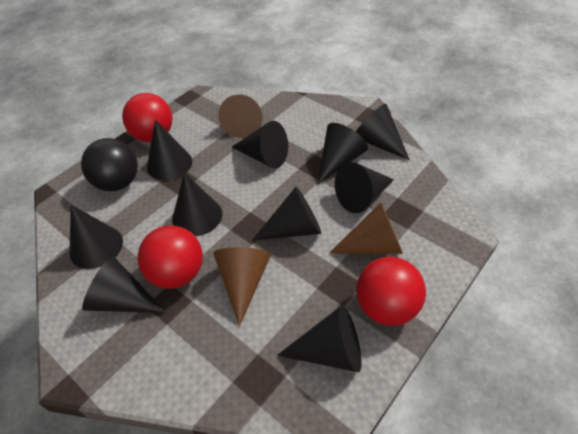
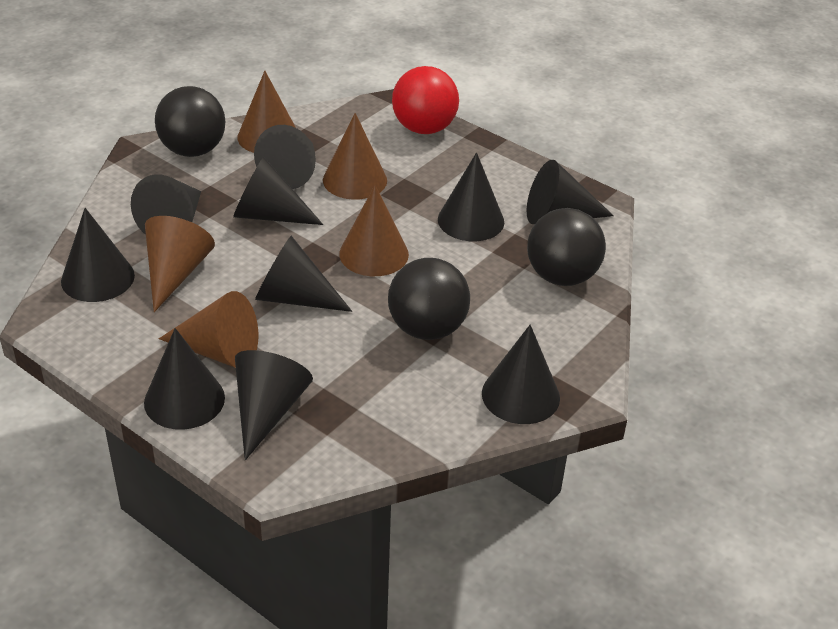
black ball: 1 -> 3
brown cone: 3 -> 5
red ball: 3 -> 1

